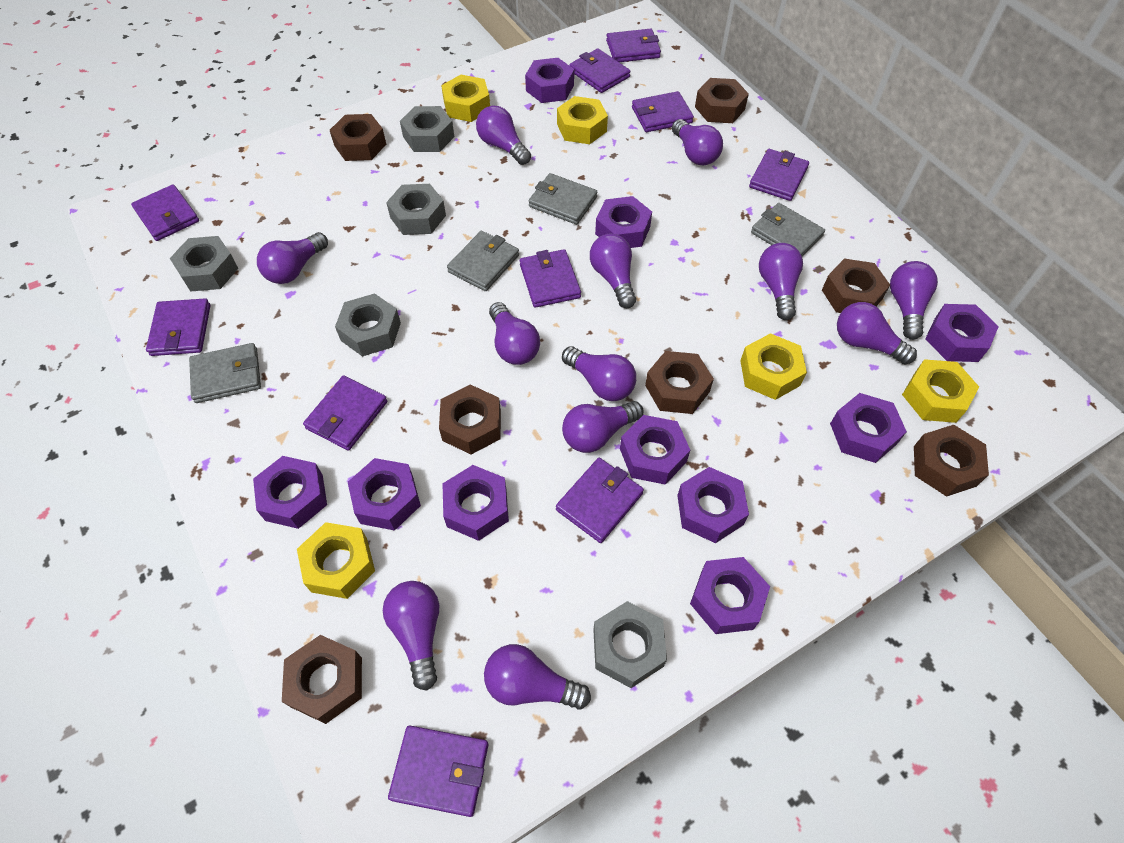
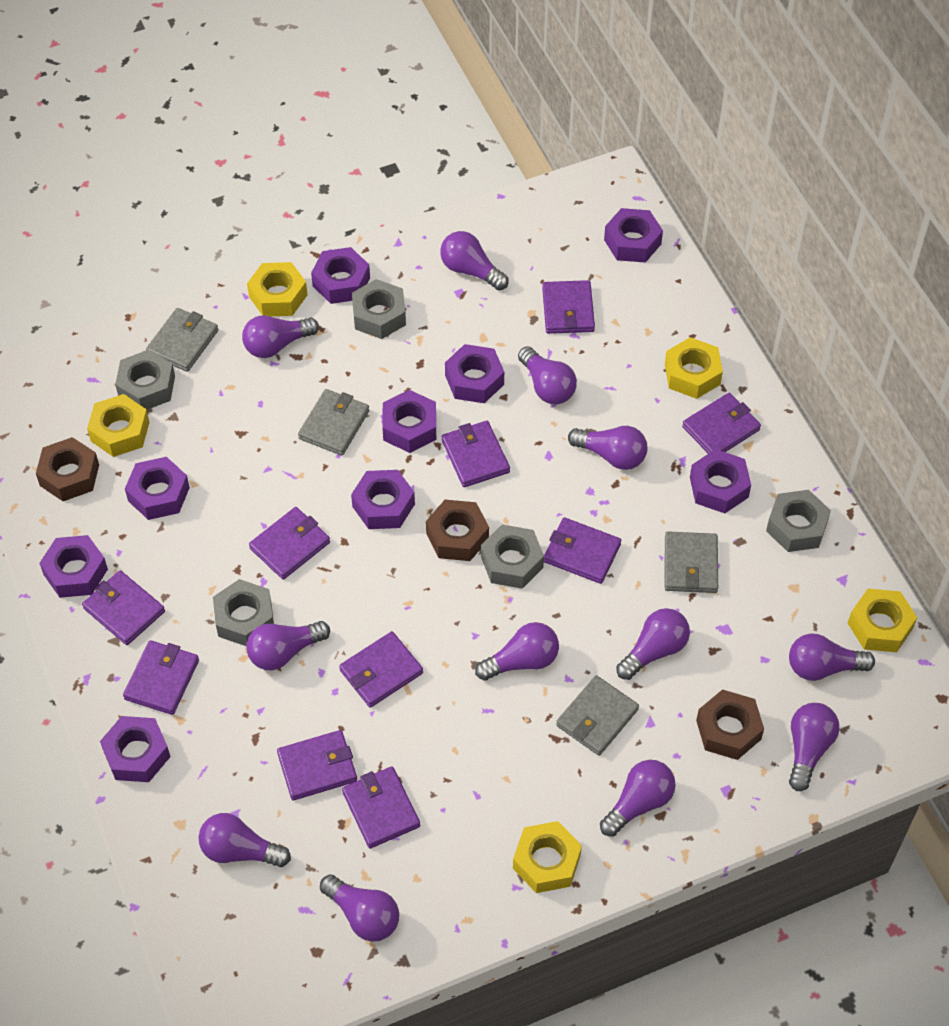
brown nut: 7 -> 3
purple nut: 10 -> 9

